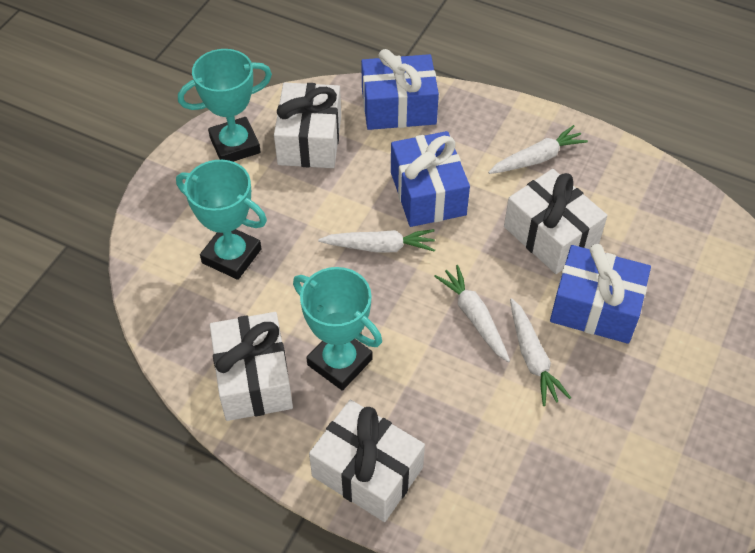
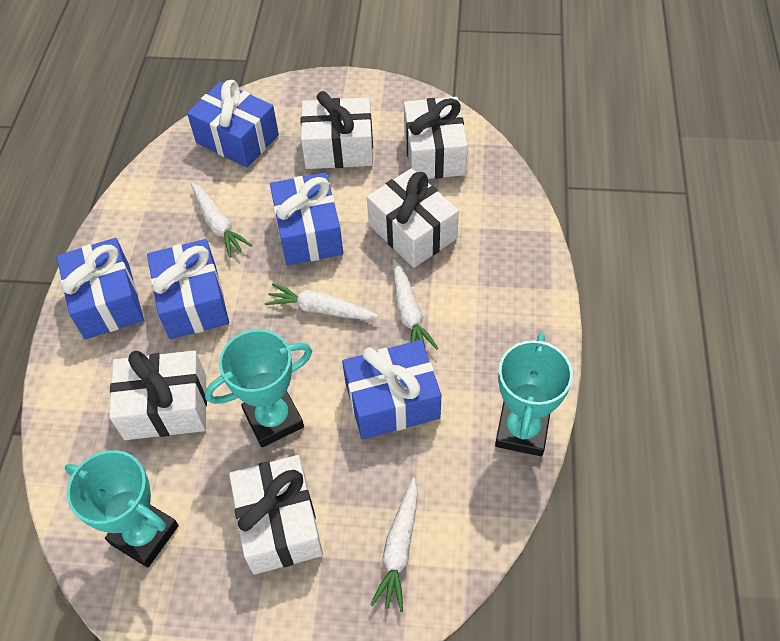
blue gift: 3 -> 5
white gift: 4 -> 5

